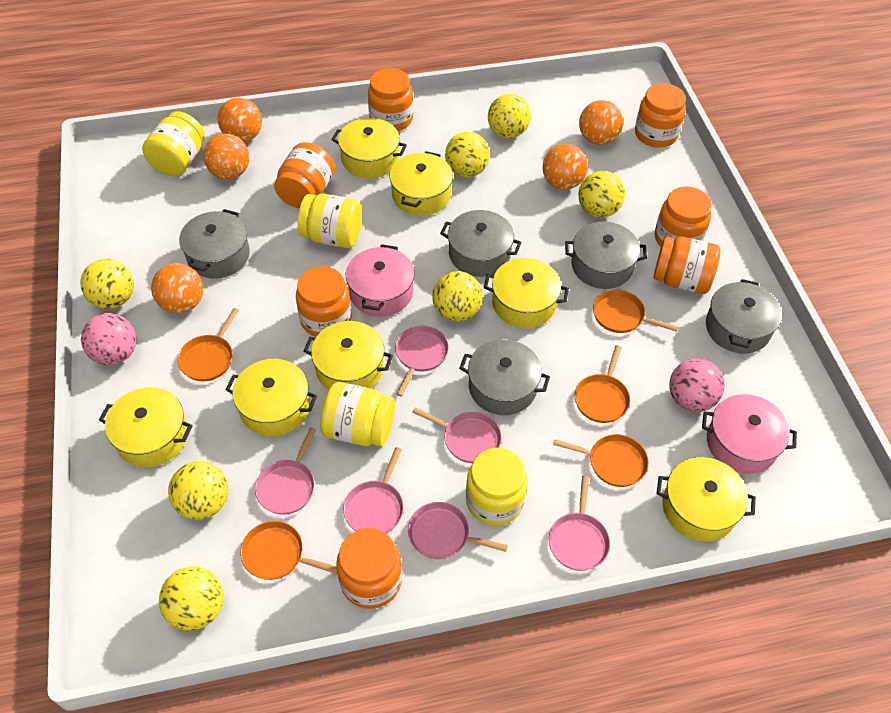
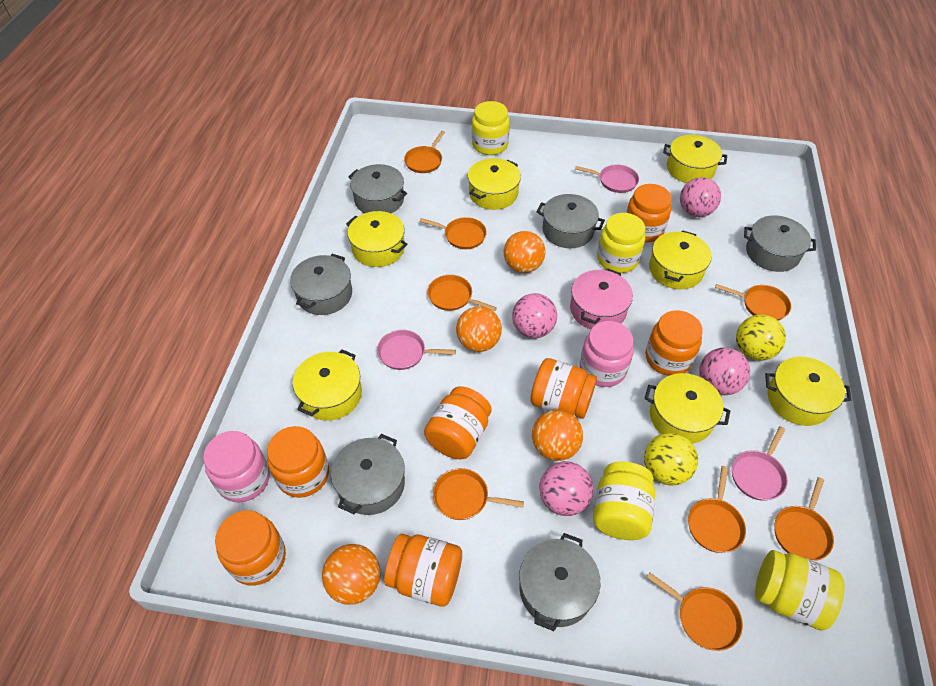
grey pot: 5 -> 6
orange ball: 5 -> 4
orange pan: 5 -> 8
pink ball: 2 -> 4
pink jar: 0 -> 2
pink pan: 6 -> 3
pink pot: 2 -> 1
yellow ball: 7 -> 2

